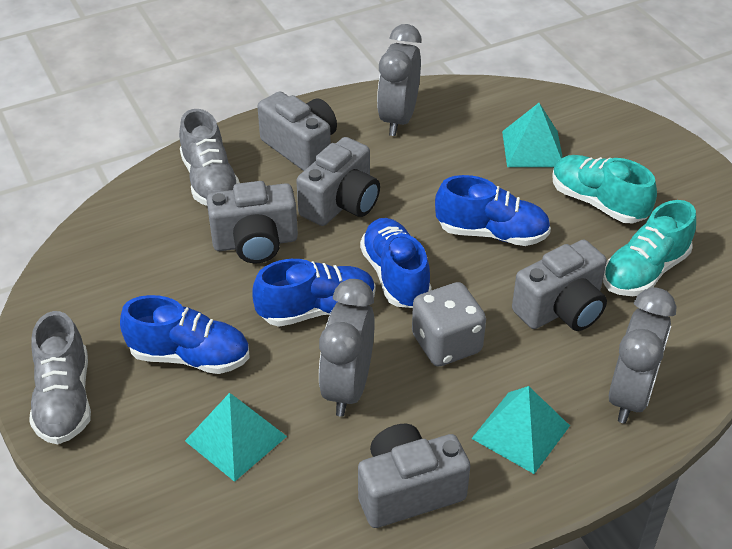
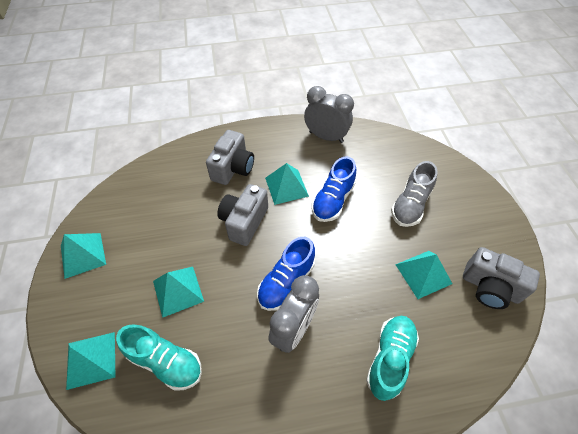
blue shoe: 4 -> 2
grey camera: 5 -> 3
grey clock: 3 -> 2
grey dice: 1 -> 0
grey shoe: 2 -> 1
turquoise pyramid: 3 -> 5

